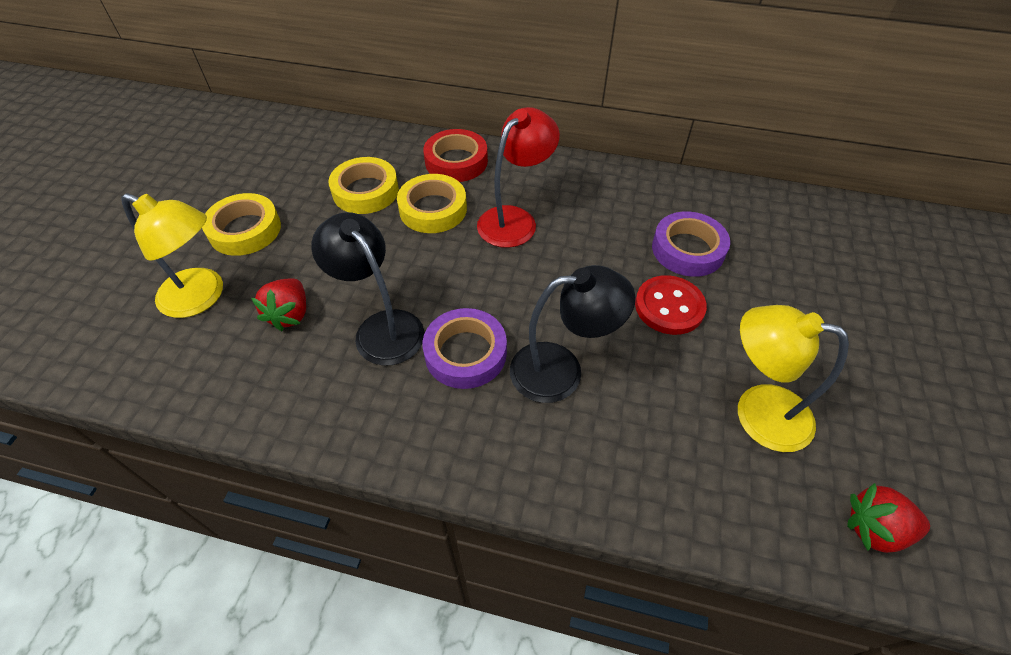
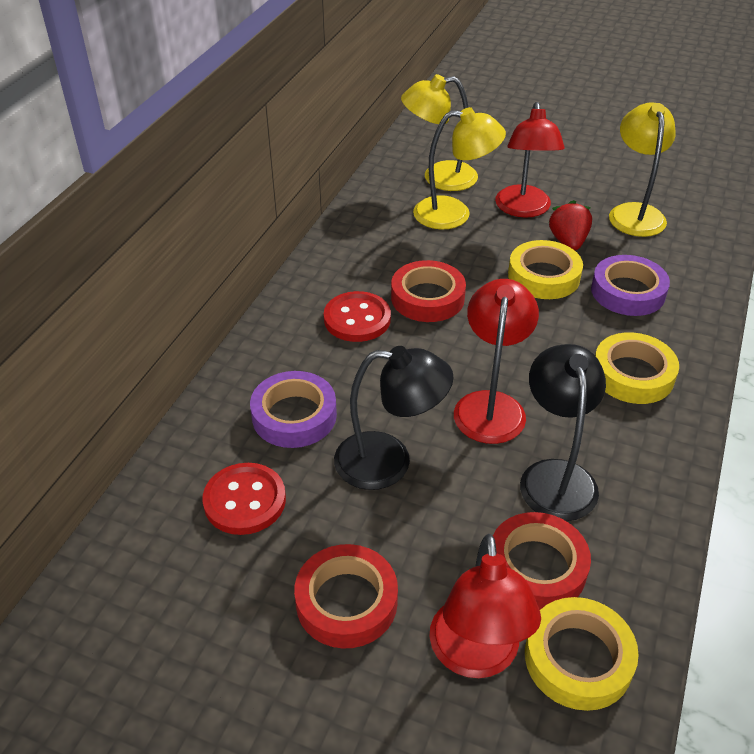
red button: 1 -> 2
red lamp: 1 -> 3
red strawberry: 2 -> 1
red tape: 1 -> 3
yellow lamp: 2 -> 3

